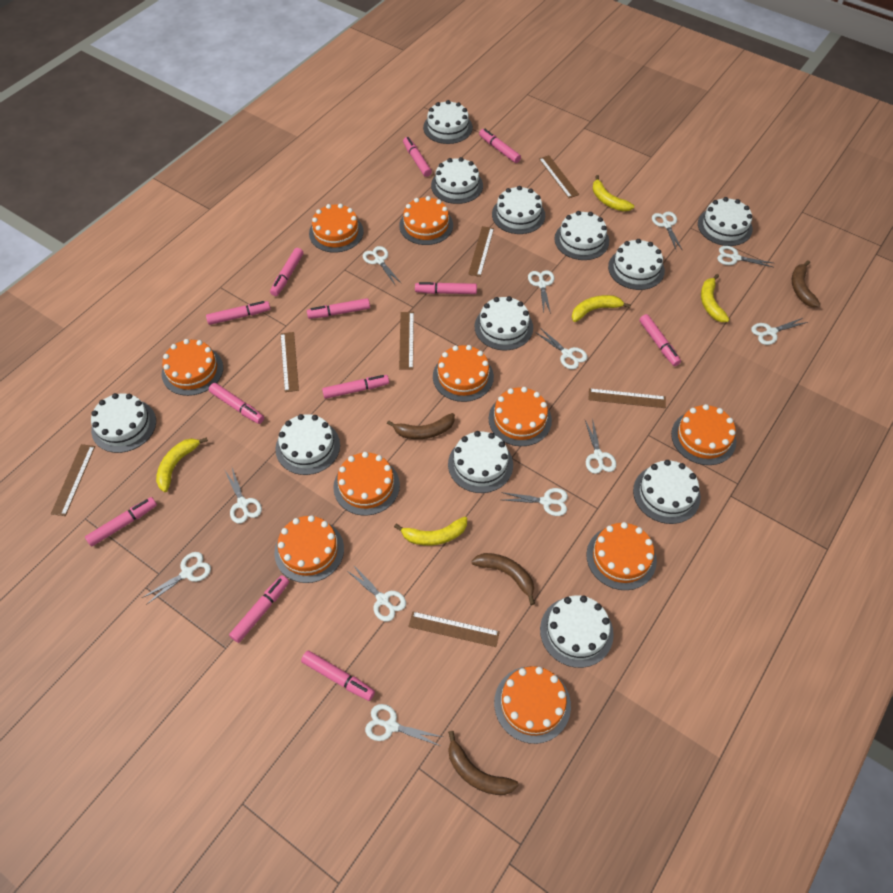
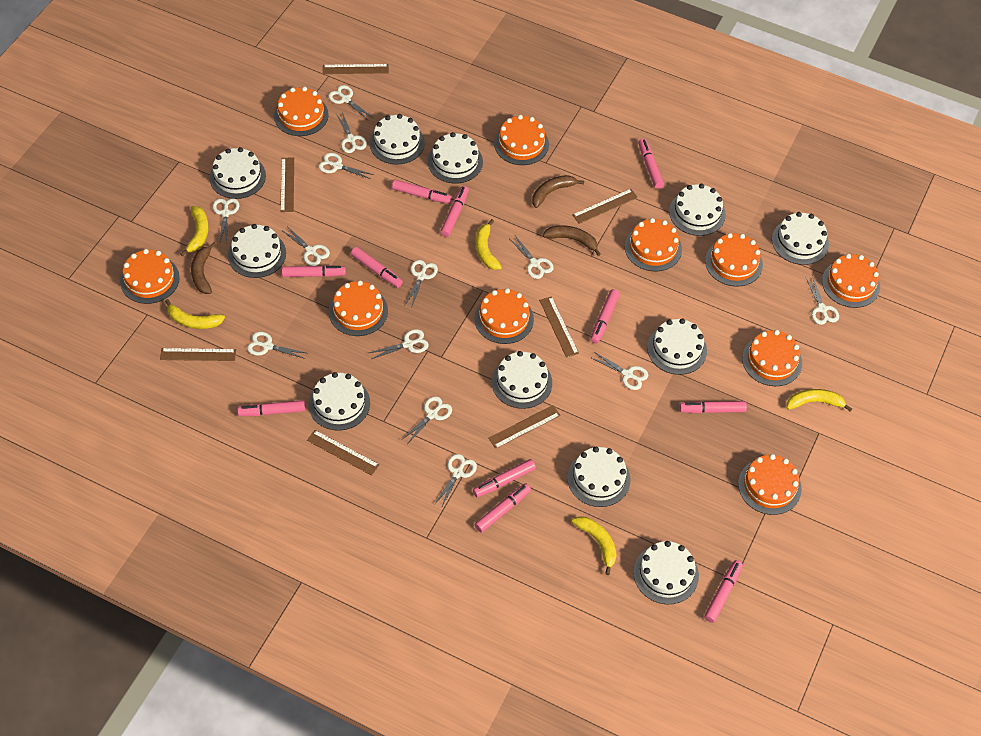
brown banana: 4 -> 3
pink marker: 12 -> 11
white cake: 12 -> 11
white scissors: 12 -> 13

